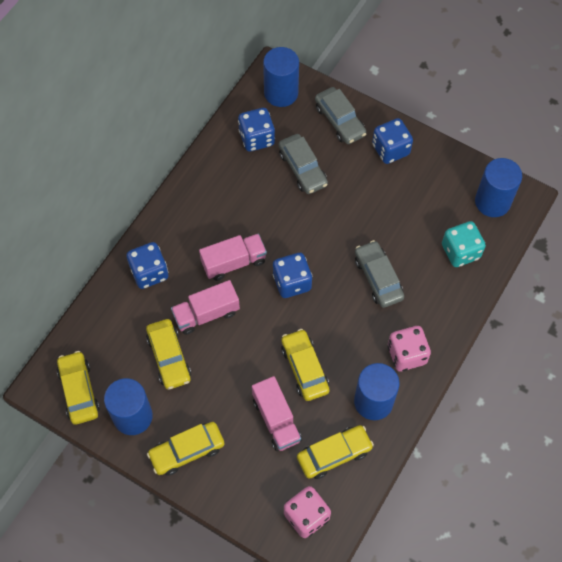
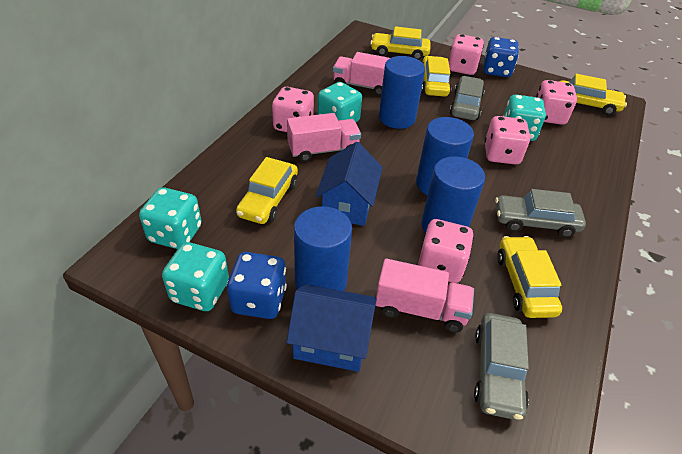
blue dice: 4 -> 2
blue house: 0 -> 2
pink dice: 2 -> 5
turquoise dice: 1 -> 4

